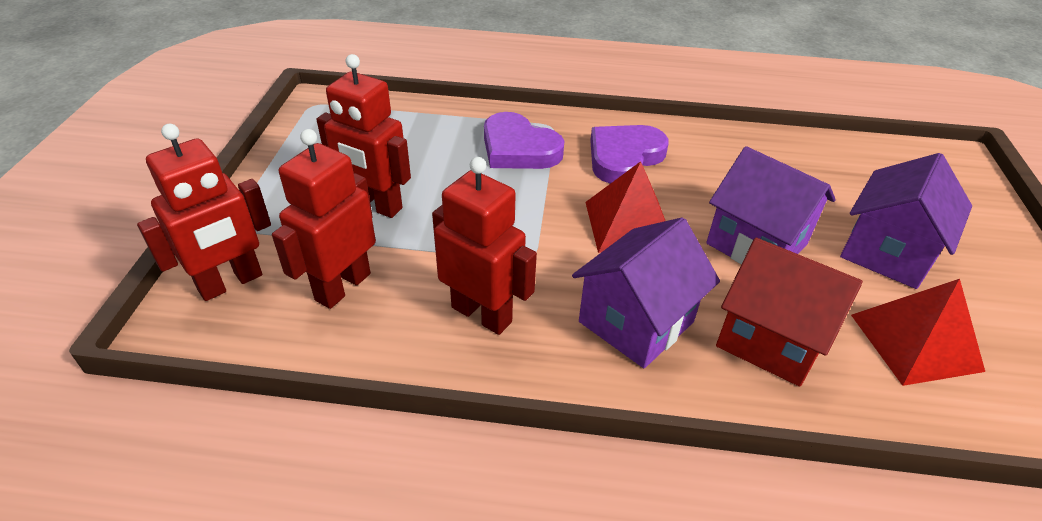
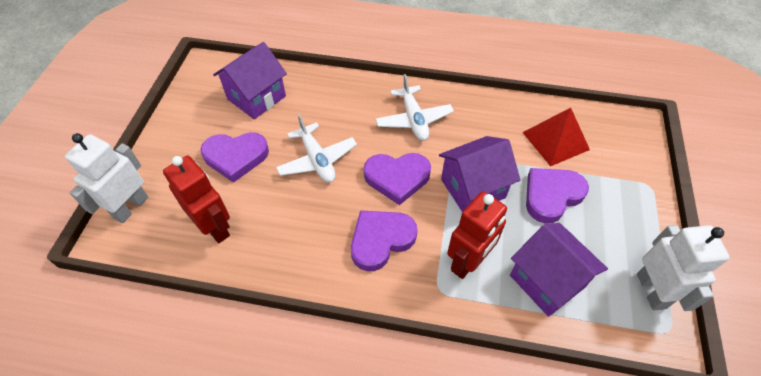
purple heart: 2 -> 4
red house: 1 -> 0
red pyramid: 2 -> 1
red robot: 4 -> 2
white plane: 0 -> 2
white robot: 0 -> 2

